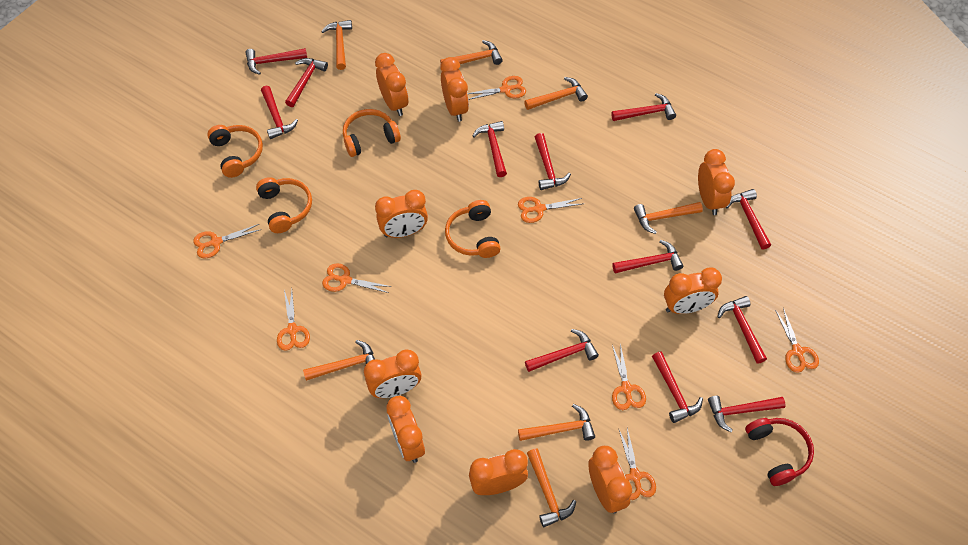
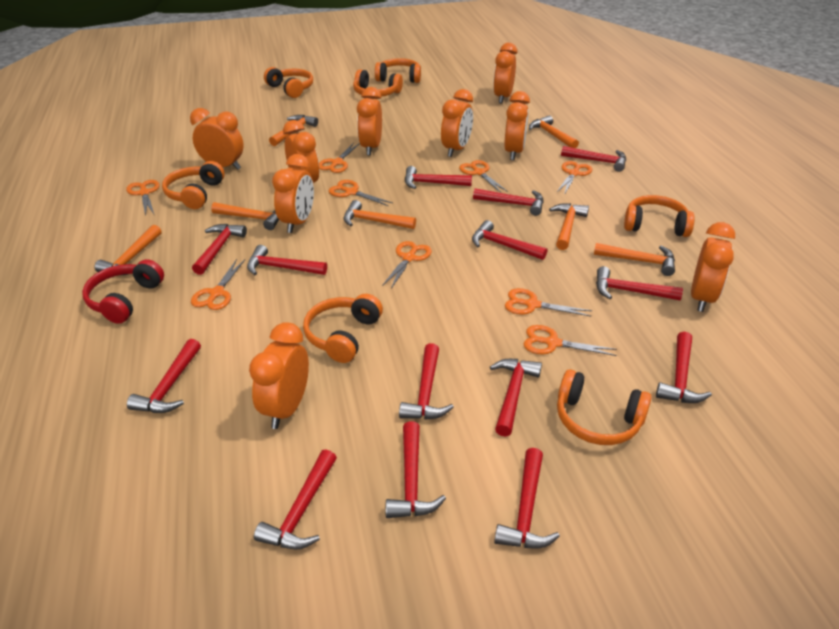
orange headphones: 4 -> 7
orange scissors: 8 -> 9
red hammer: 12 -> 14

